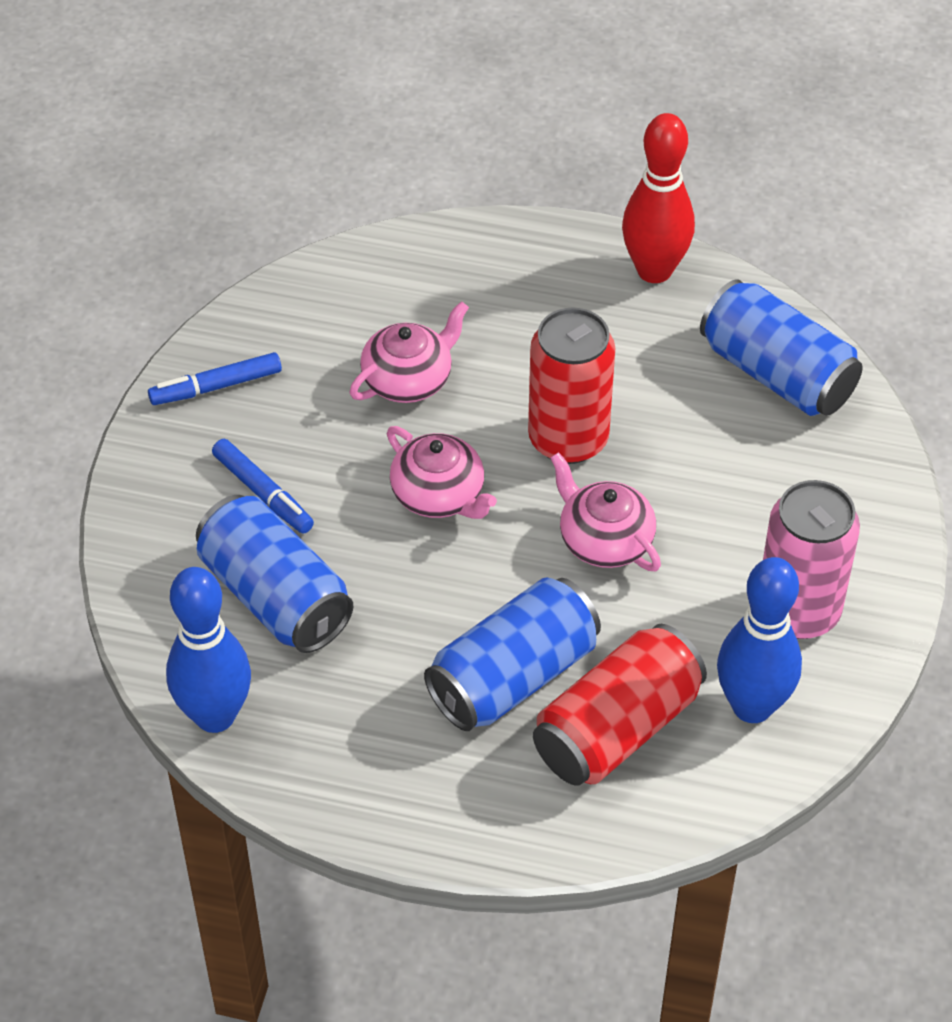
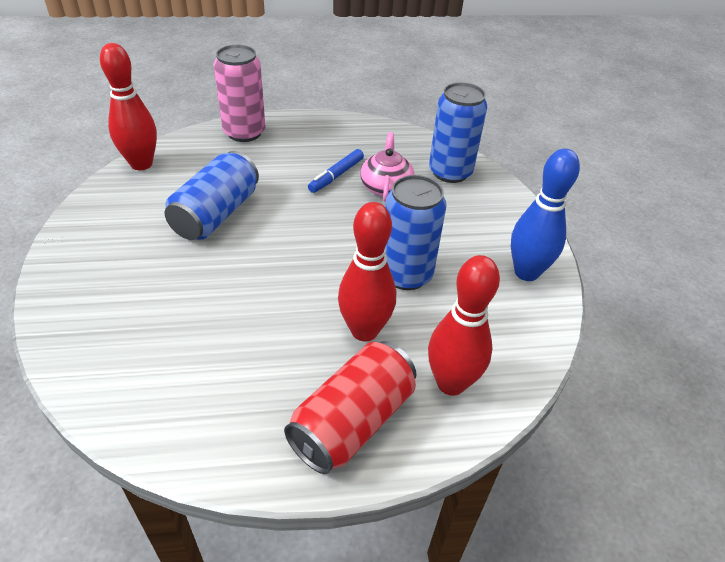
blue bowling pin: 2 -> 1
blue marker: 2 -> 1
pink teapot: 3 -> 1
red bowling pin: 1 -> 3
red can: 2 -> 1

